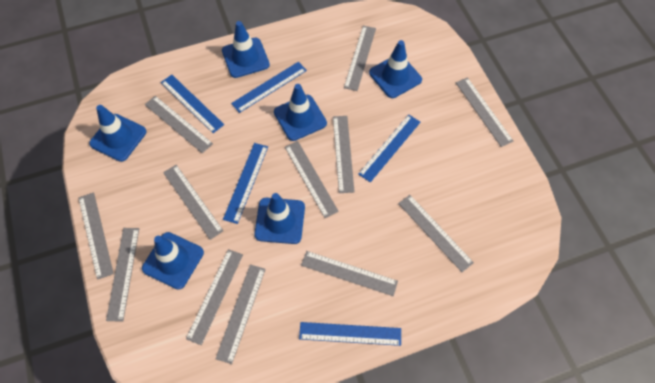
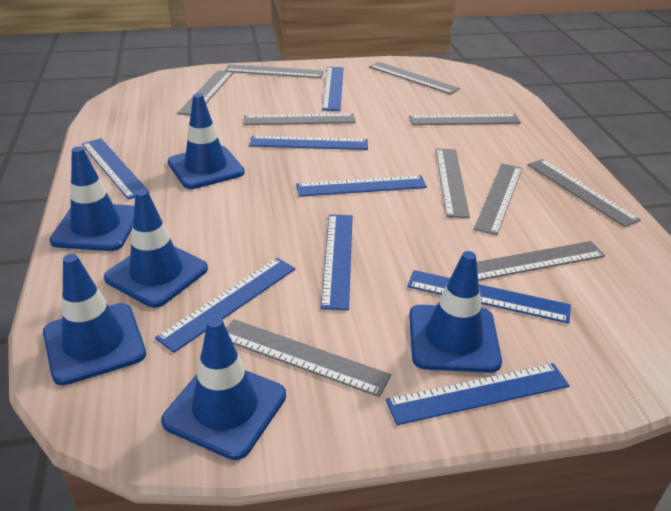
blue ruler: 5 -> 8
grey ruler: 12 -> 10

